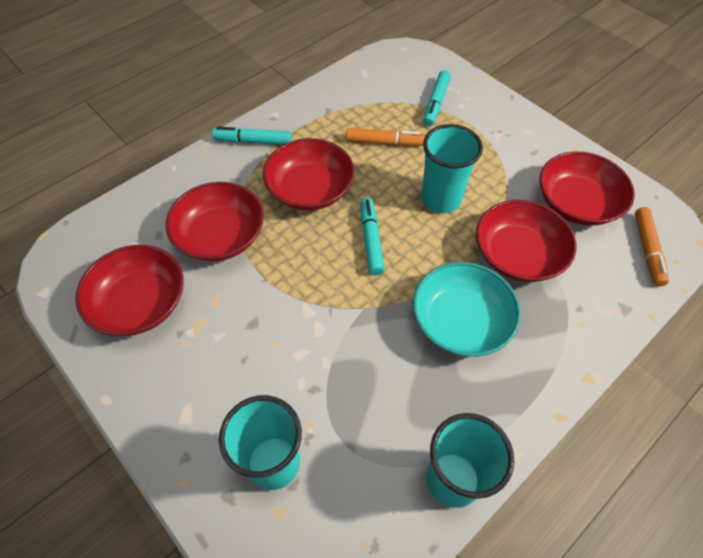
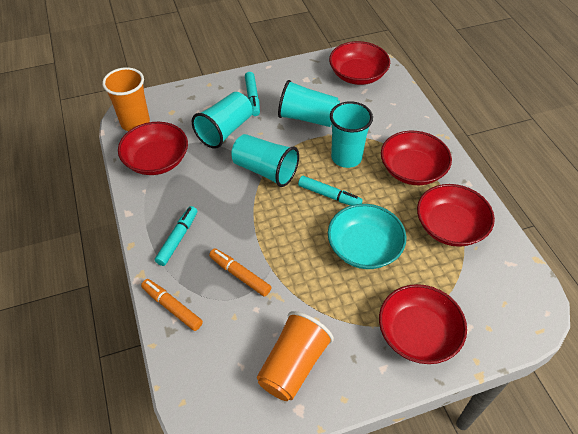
orange cup: 0 -> 2
turquoise cup: 3 -> 4

